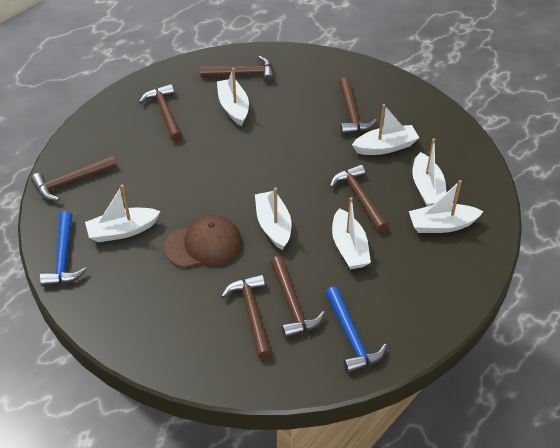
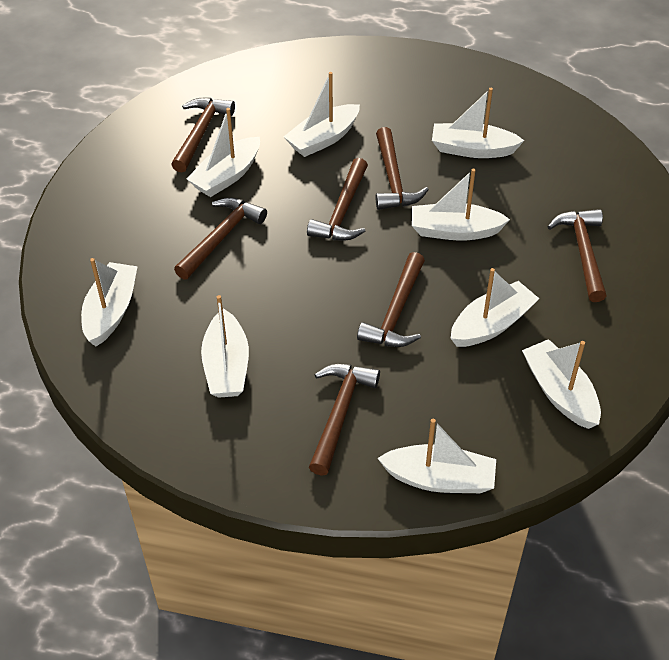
blue hammer: 2 -> 0
brown cap: 1 -> 0
white boat: 7 -> 9

